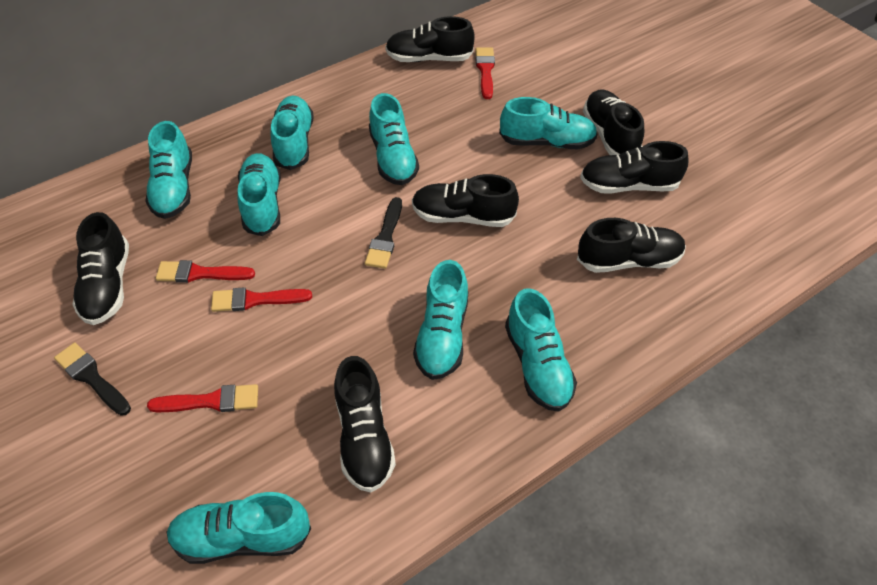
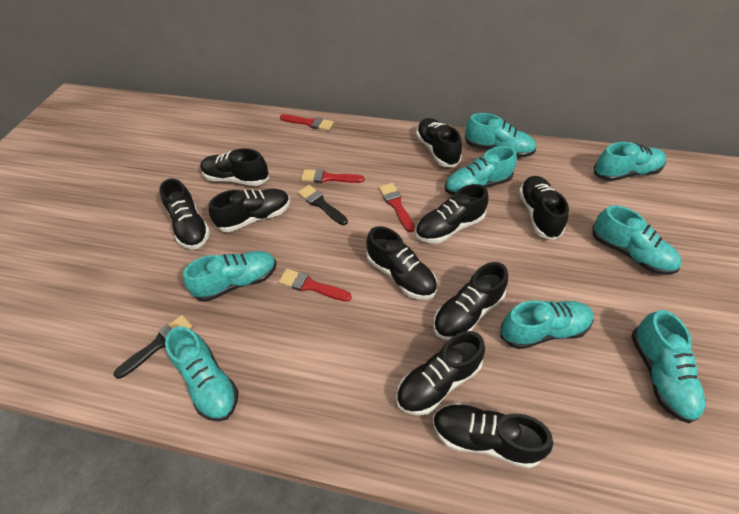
black shoe: 7 -> 10

